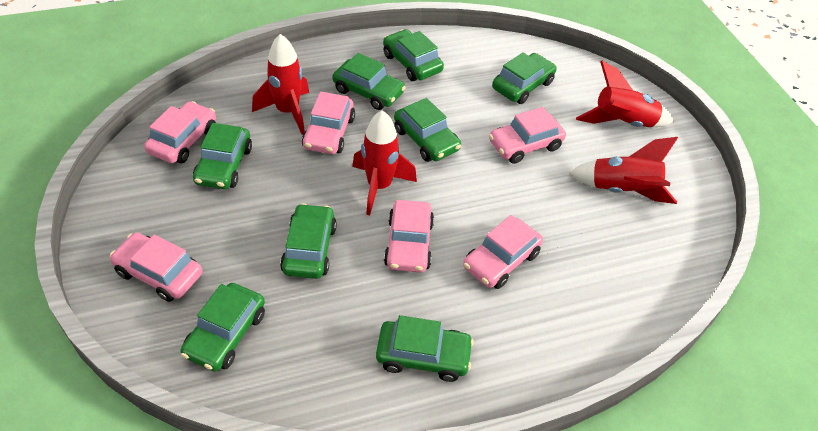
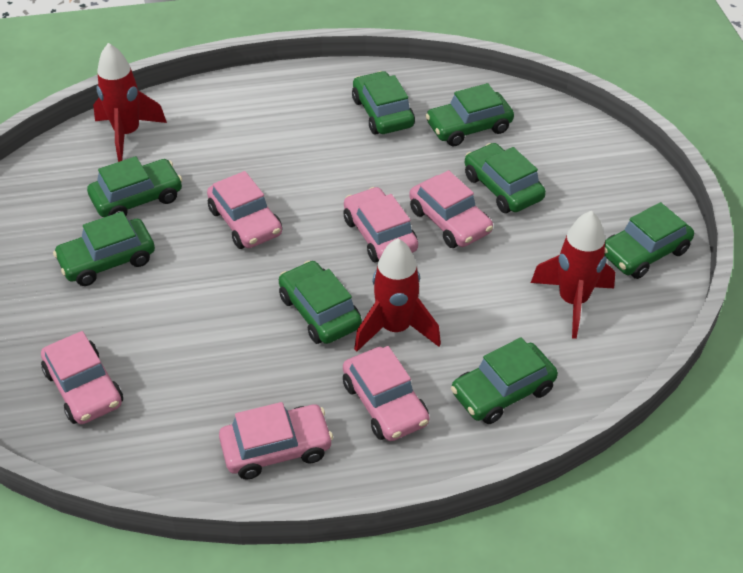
red rocket: 4 -> 3

